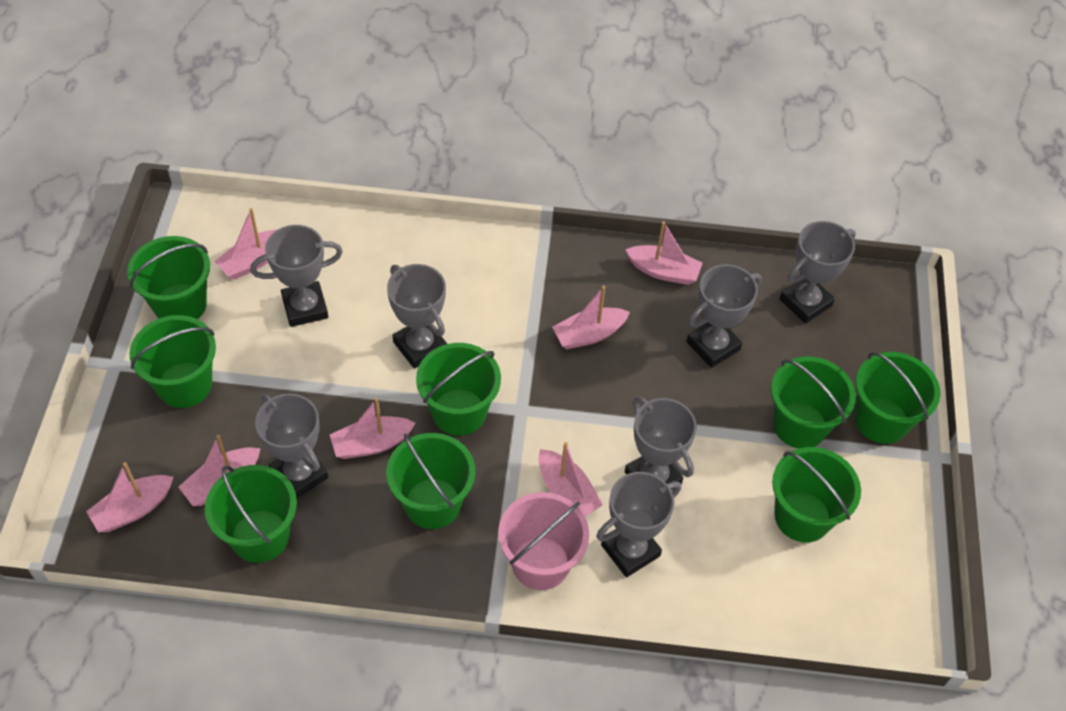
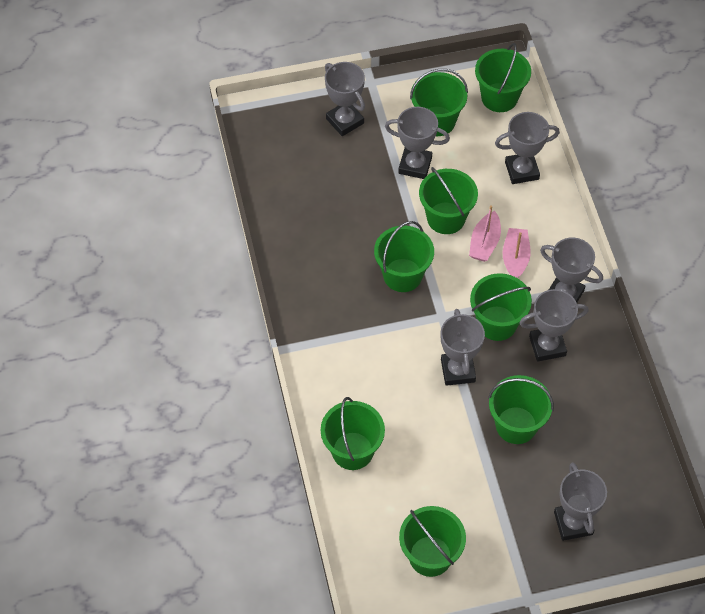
pink boat: 7 -> 2
pink bucket: 1 -> 0

